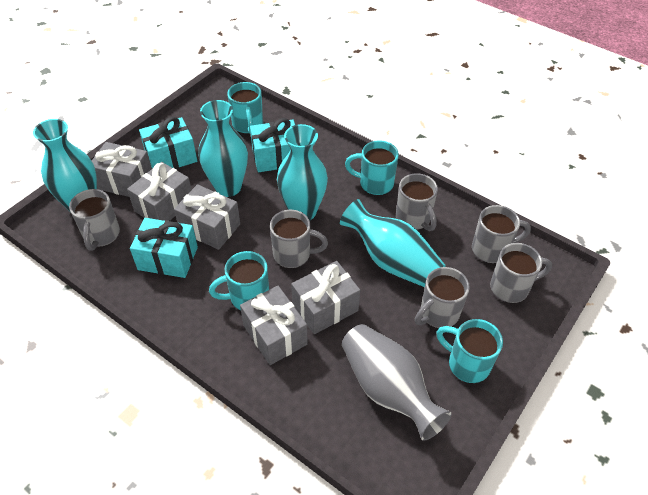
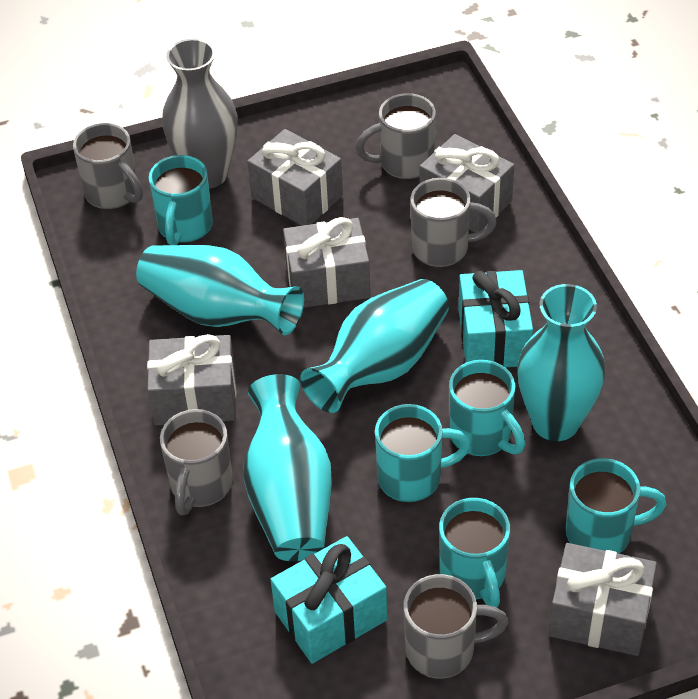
grey mug: 6 -> 5
turquoise gift: 3 -> 2
turquoise mug: 4 -> 5

